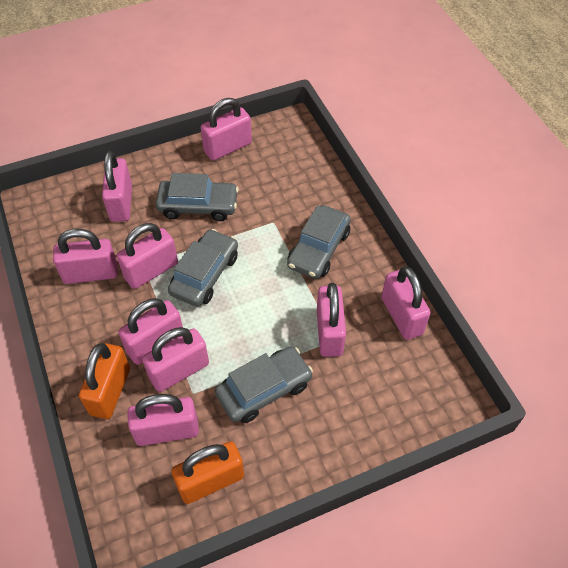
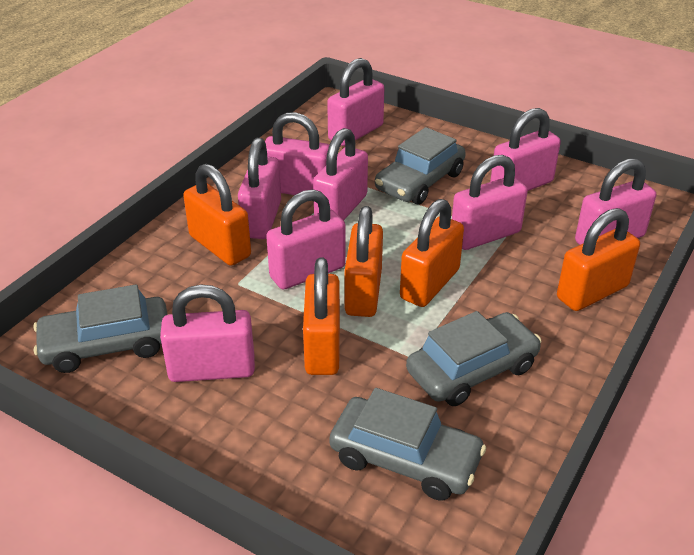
orange padlock: 2 -> 5

